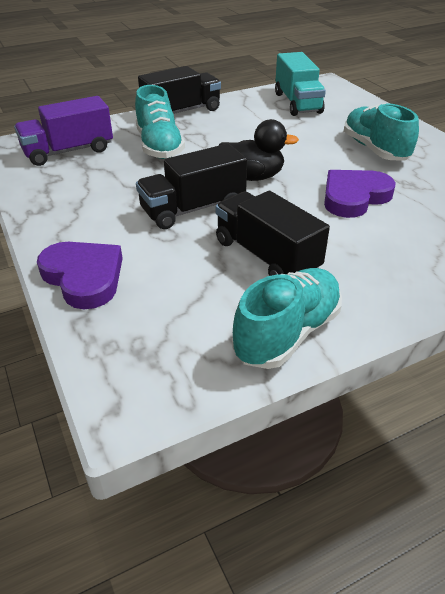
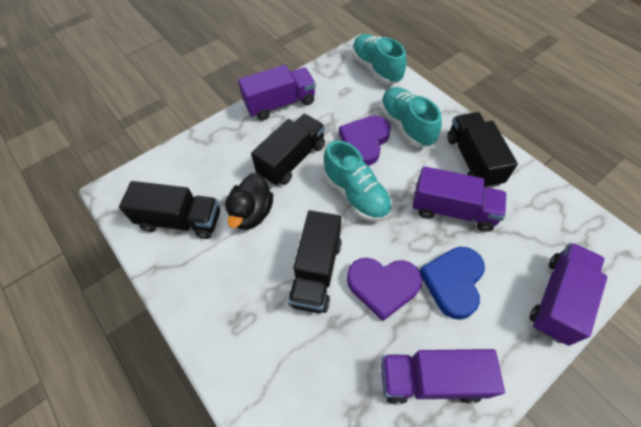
black truck: 3 -> 4
blue heart: 0 -> 1
purple truck: 1 -> 4
turquoise truck: 1 -> 0

